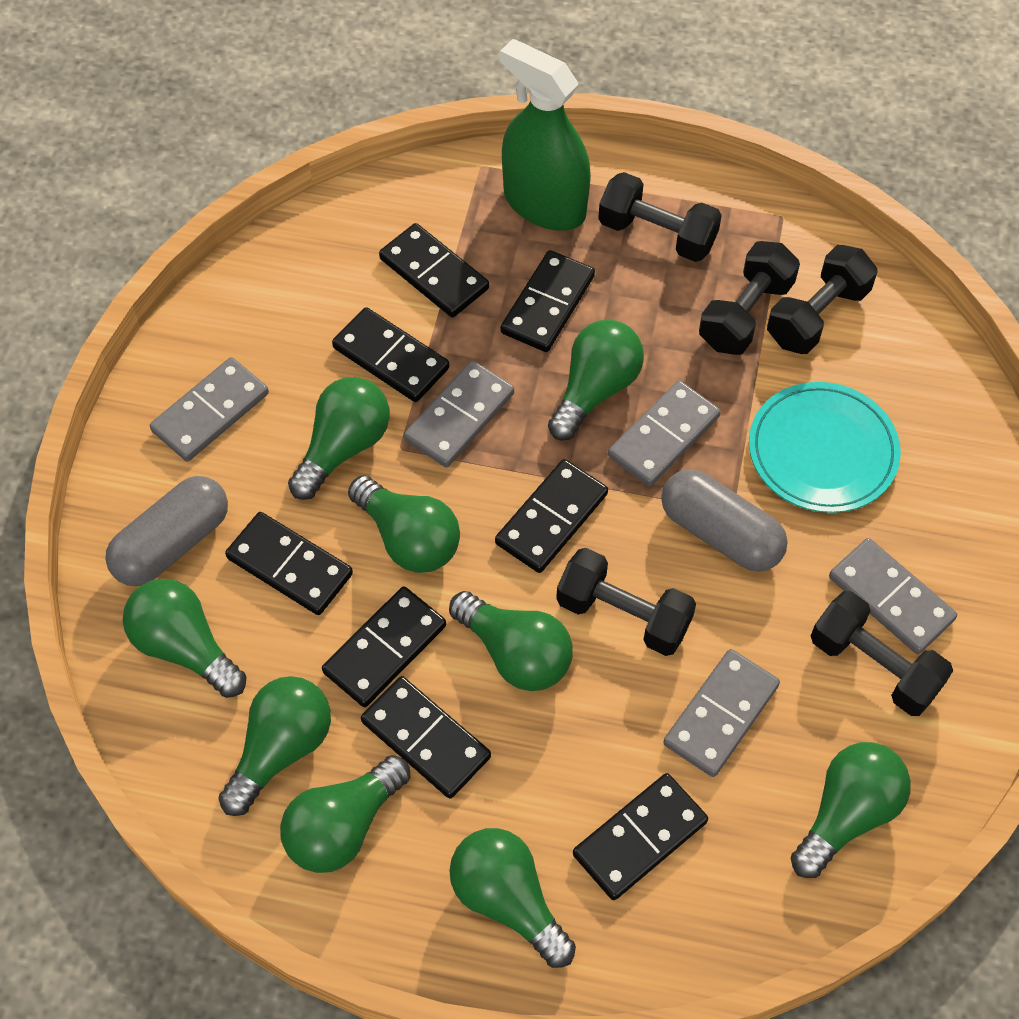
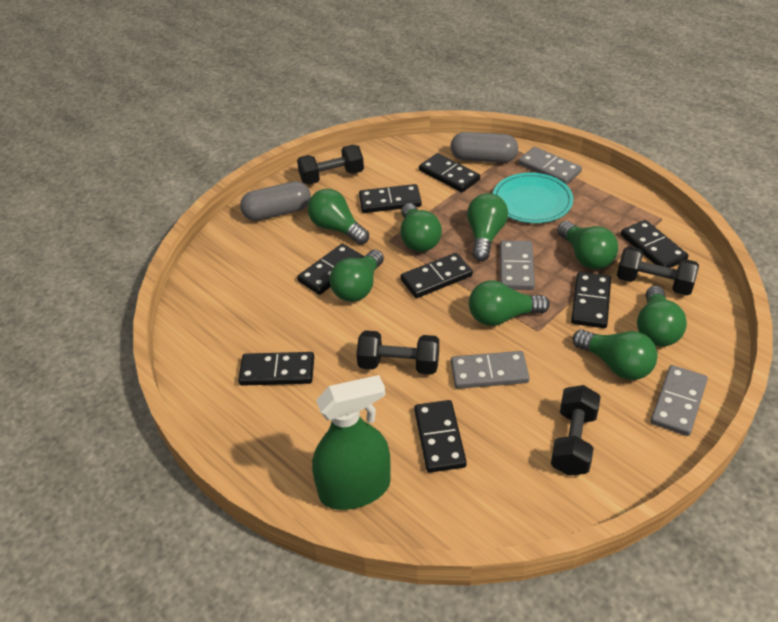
black dumbbell: 5 -> 4
green light bulb: 9 -> 8
grey domino: 5 -> 4

